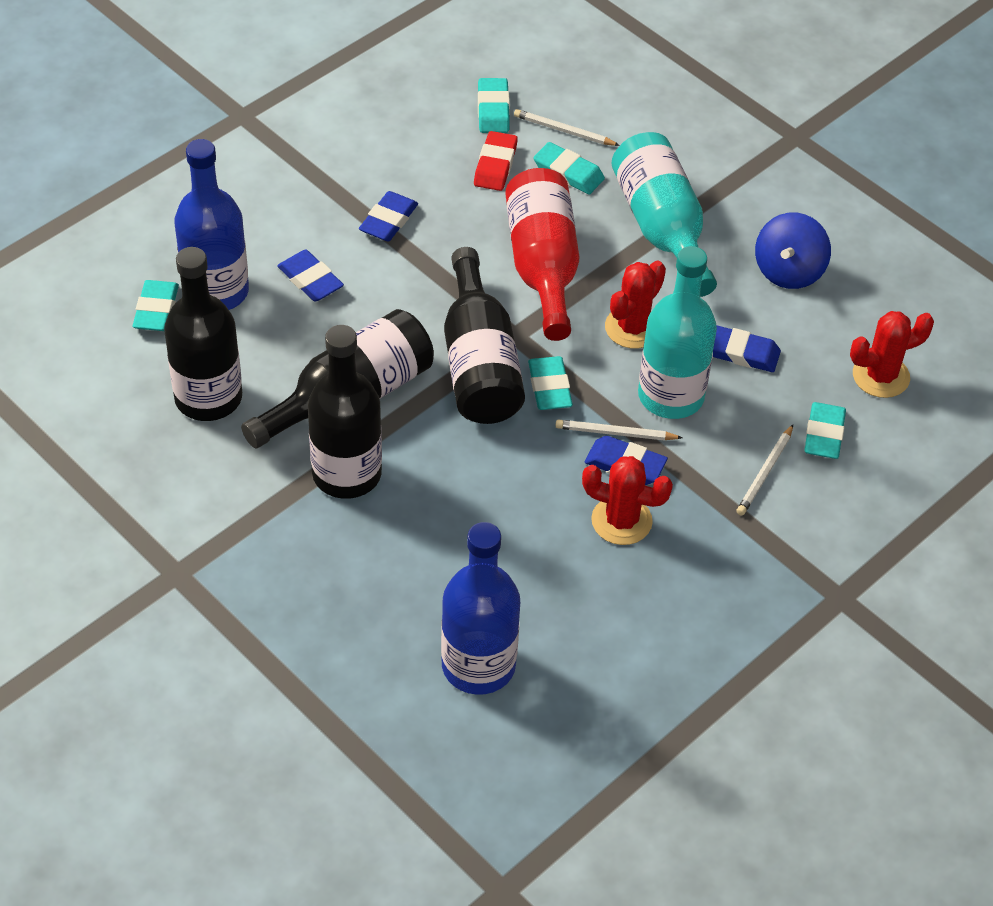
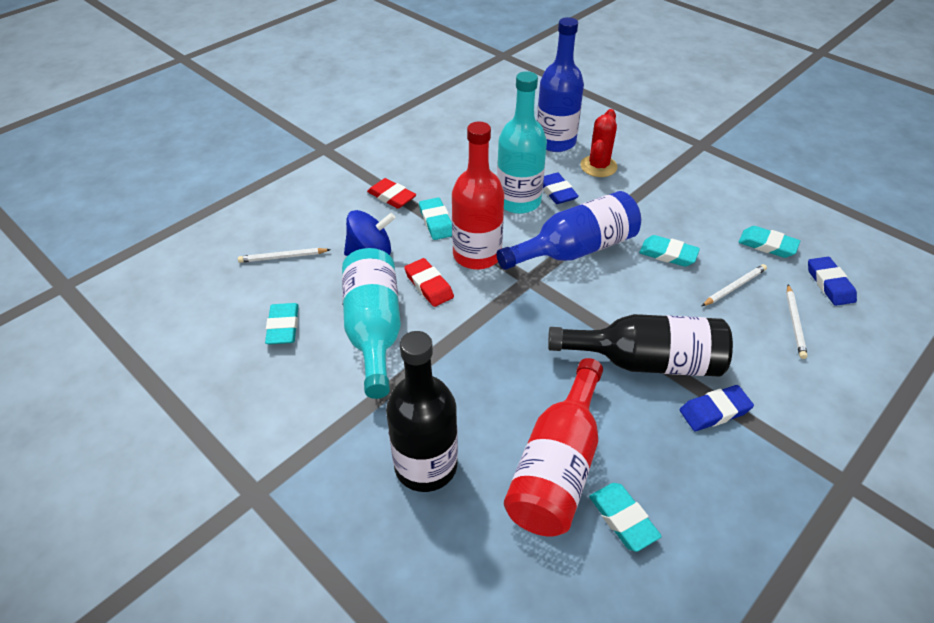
black bottle: 4 -> 2
blue eraser: 4 -> 3
red bottle: 1 -> 2
red cactus: 3 -> 1
red eraser: 1 -> 2

